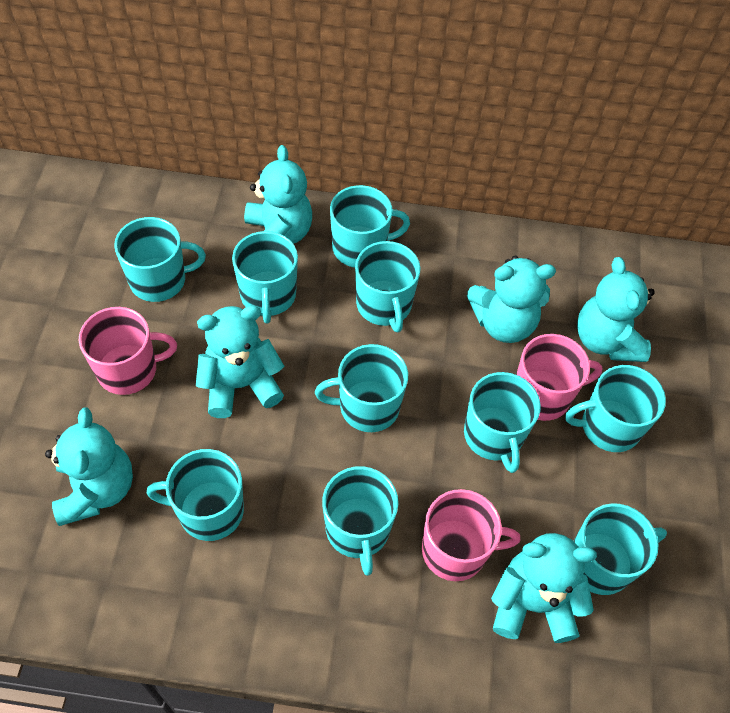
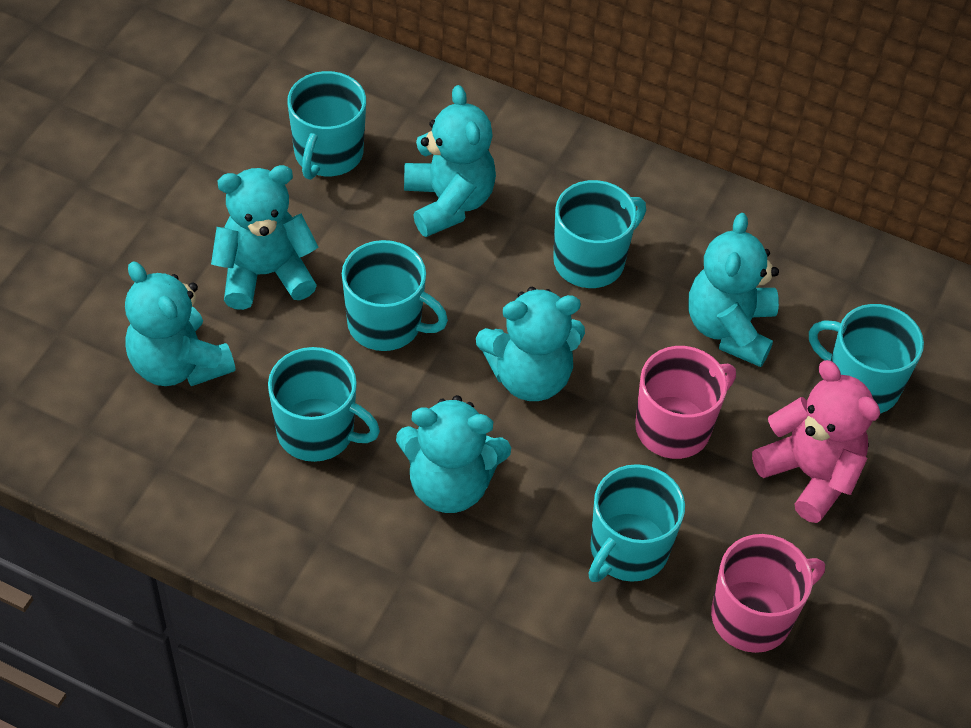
pink mug: 3 -> 2
pink teddy bear: 0 -> 1
turquoise mug: 10 -> 6

